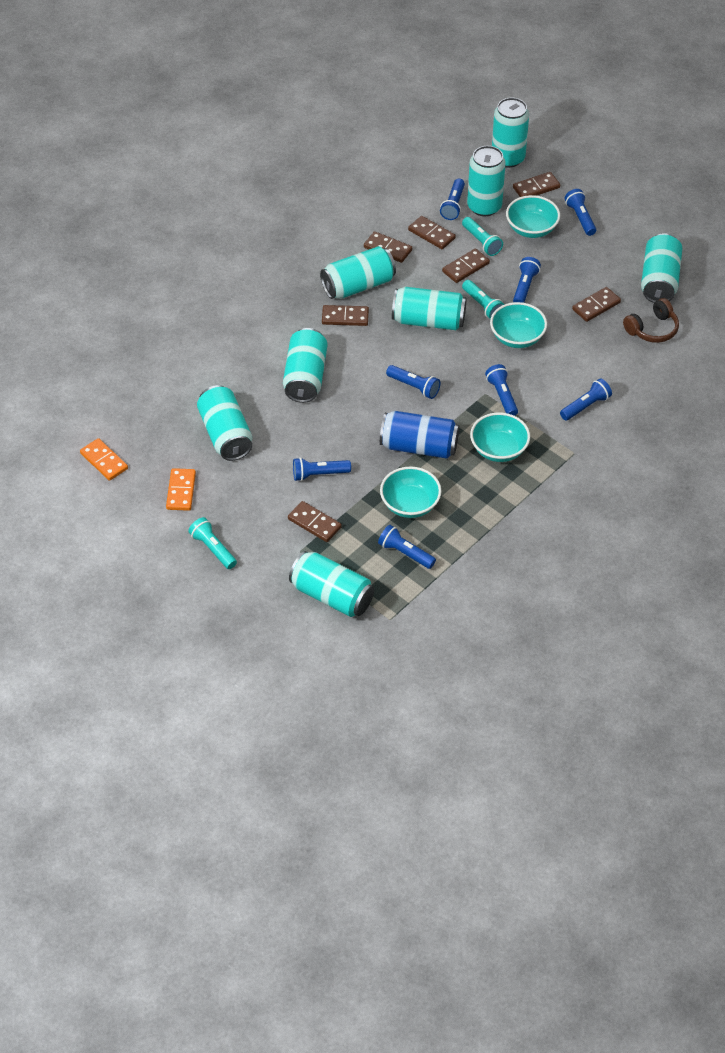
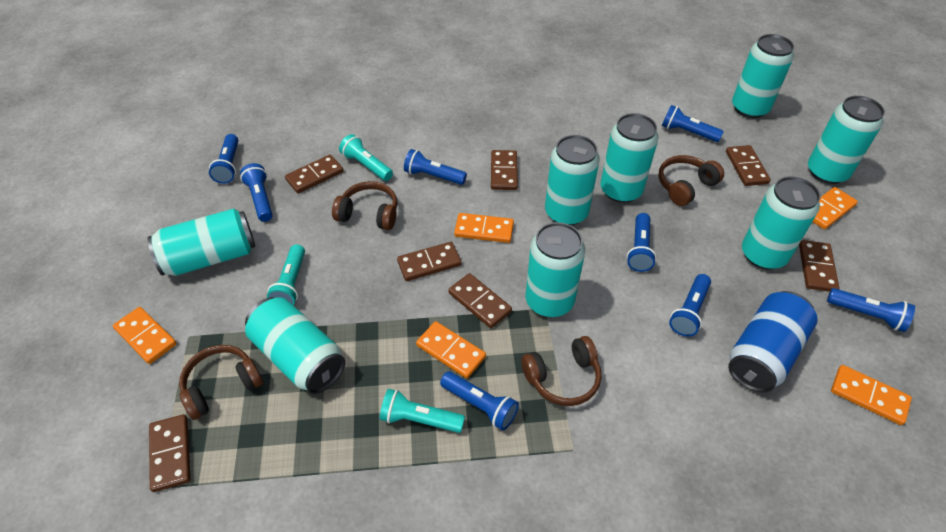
brown headphones: 1 -> 4
orange domino: 2 -> 5
turquoise bowl: 4 -> 0

